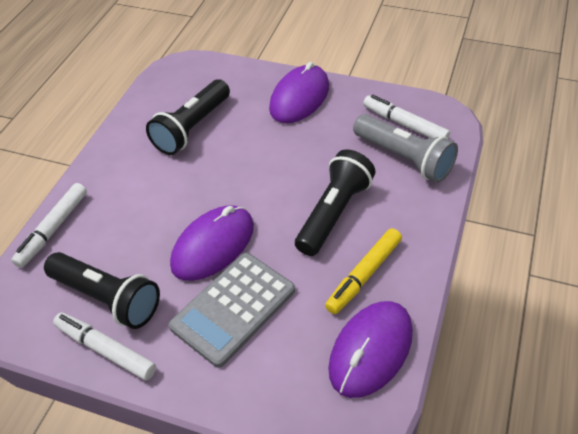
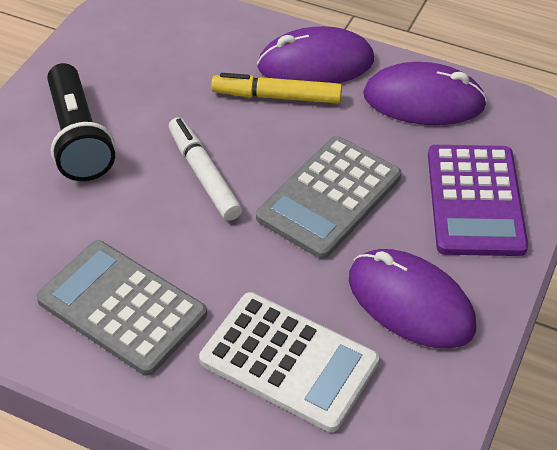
black flashlight: 3 -> 1
grey calculator: 1 -> 2
grey flashlight: 1 -> 0
purple calculator: 0 -> 1
white calculator: 0 -> 1
white marker: 3 -> 1

